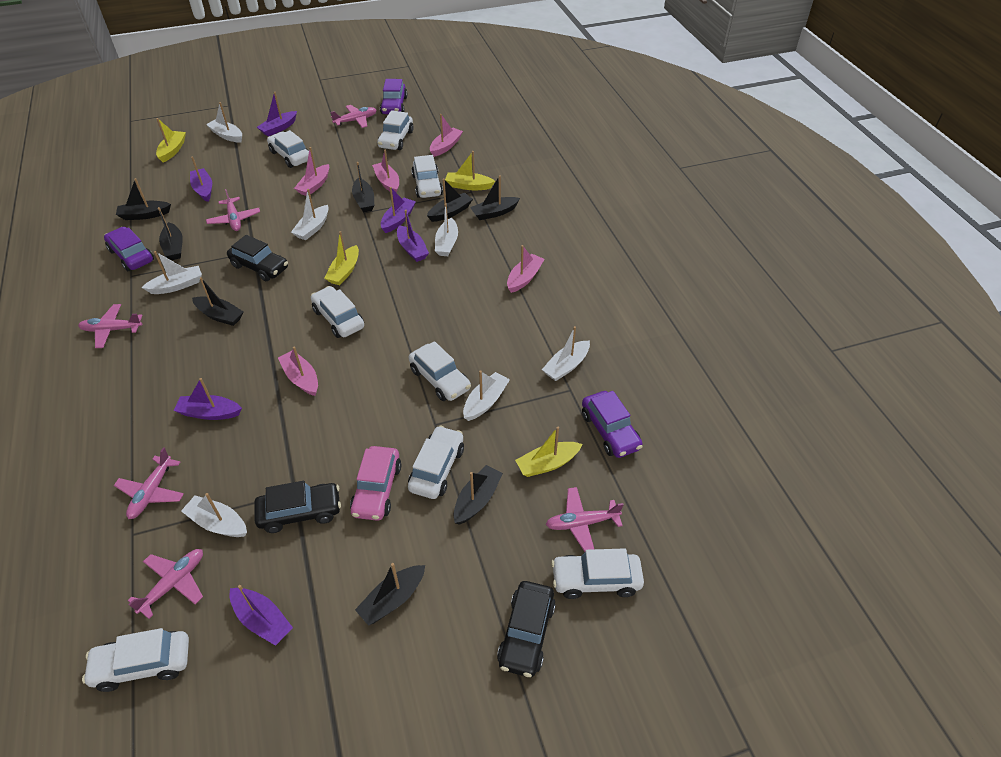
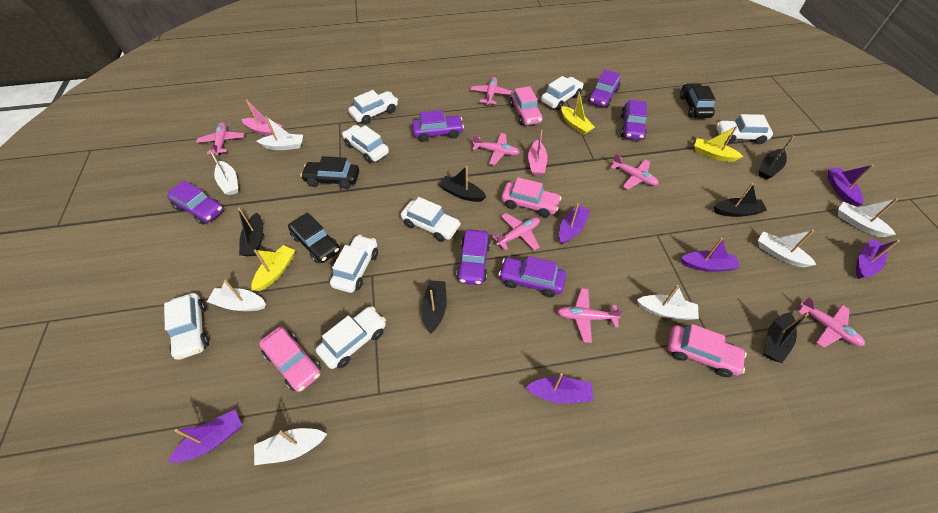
black boat: 8 -> 6
pink boat: 5 -> 2
pink car: 1 -> 4
pink plane: 6 -> 7
purple car: 3 -> 6
yellow boat: 4 -> 3

